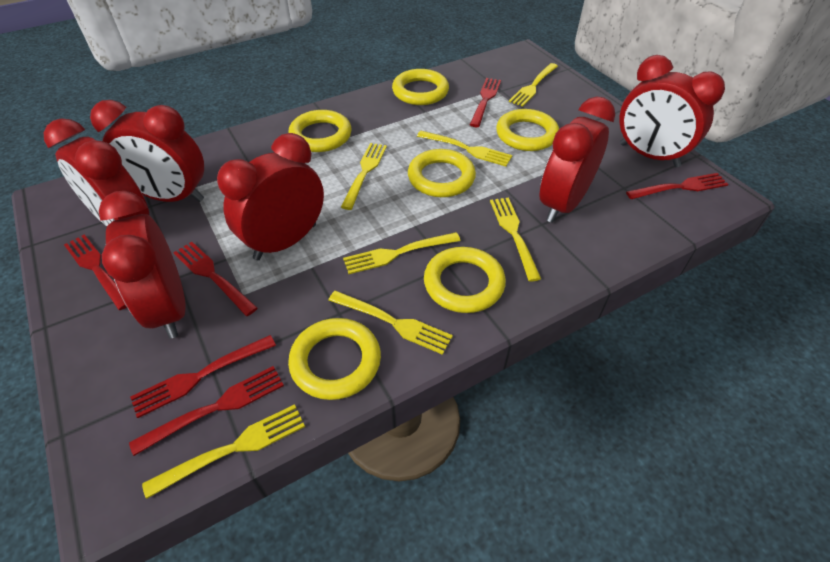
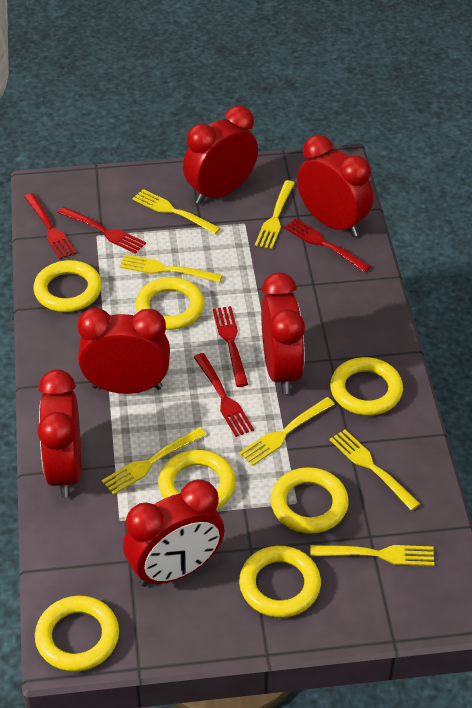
red fork: 6 -> 5
yellow ring: 6 -> 7

